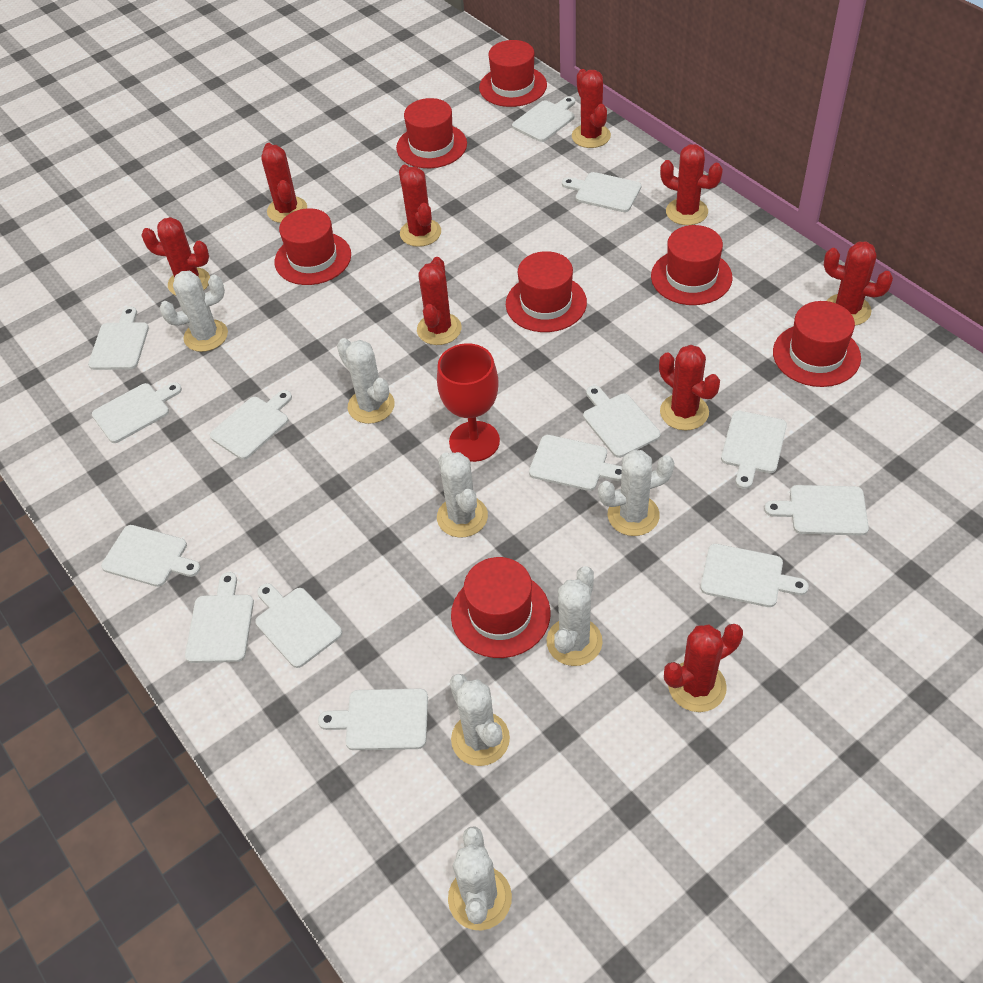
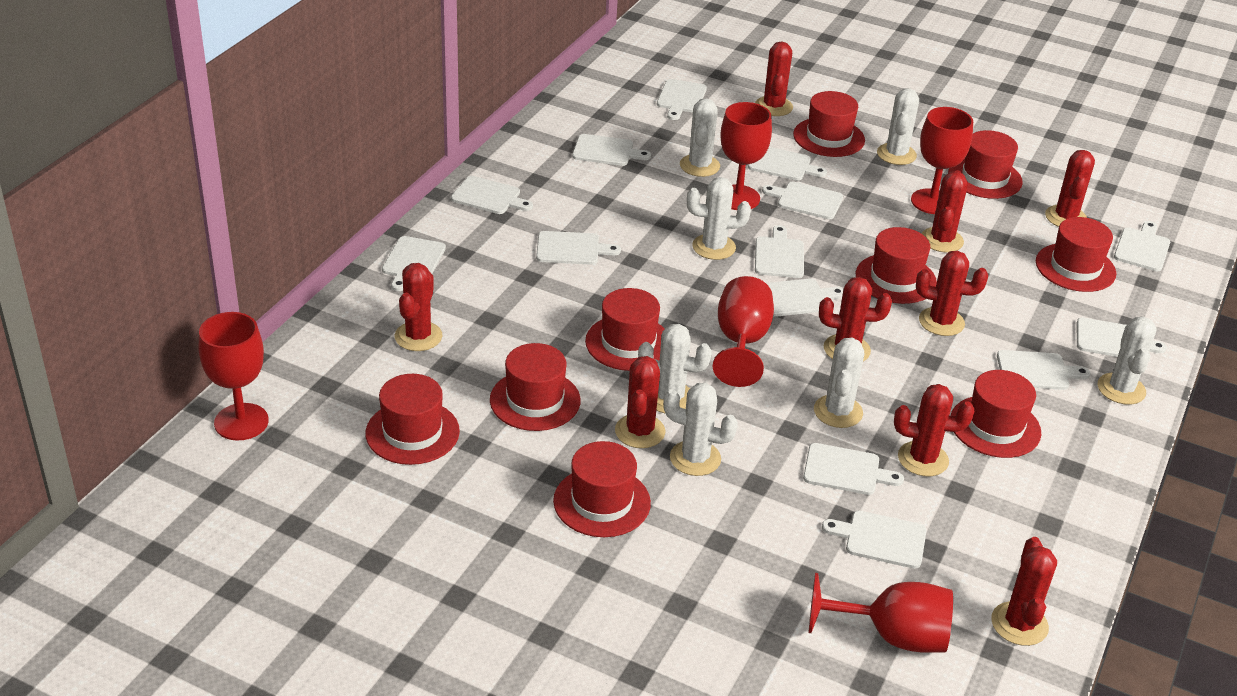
red goblet: 1 -> 5
red hat: 7 -> 9

